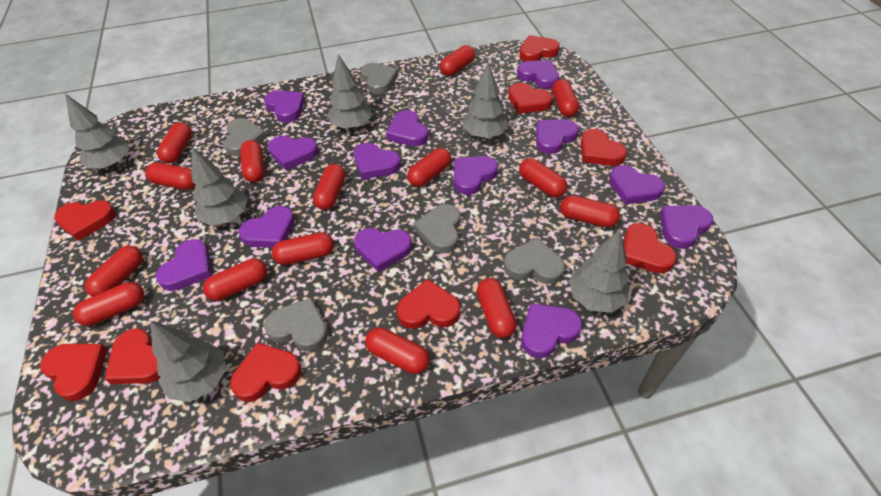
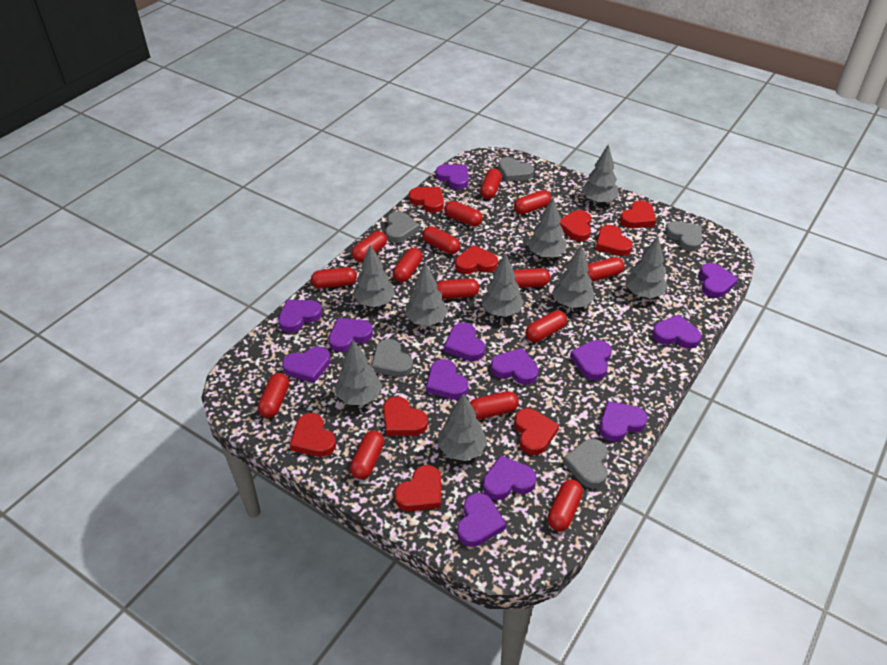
grey tree: 6 -> 9

